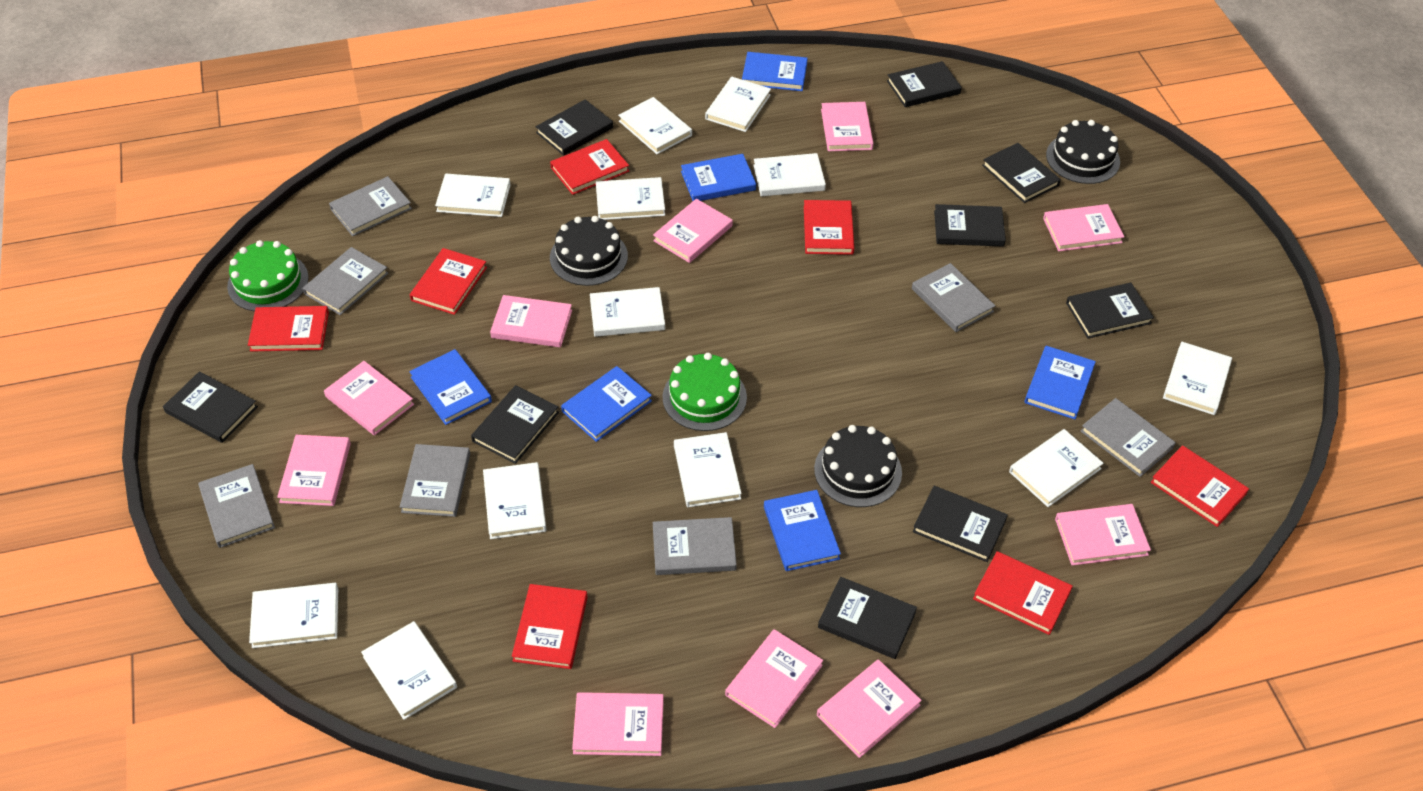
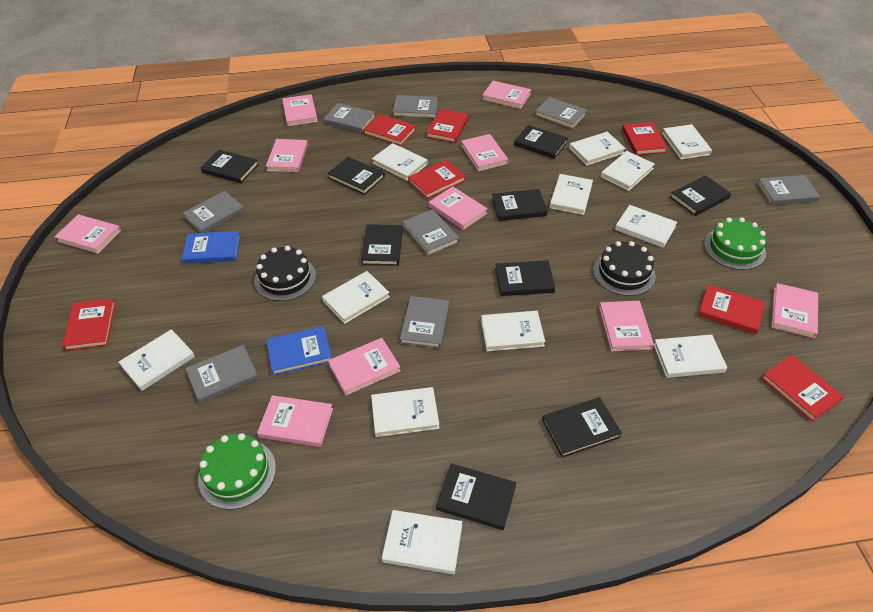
black cake: 3 -> 2
blue book: 6 -> 2
grey book: 7 -> 8

